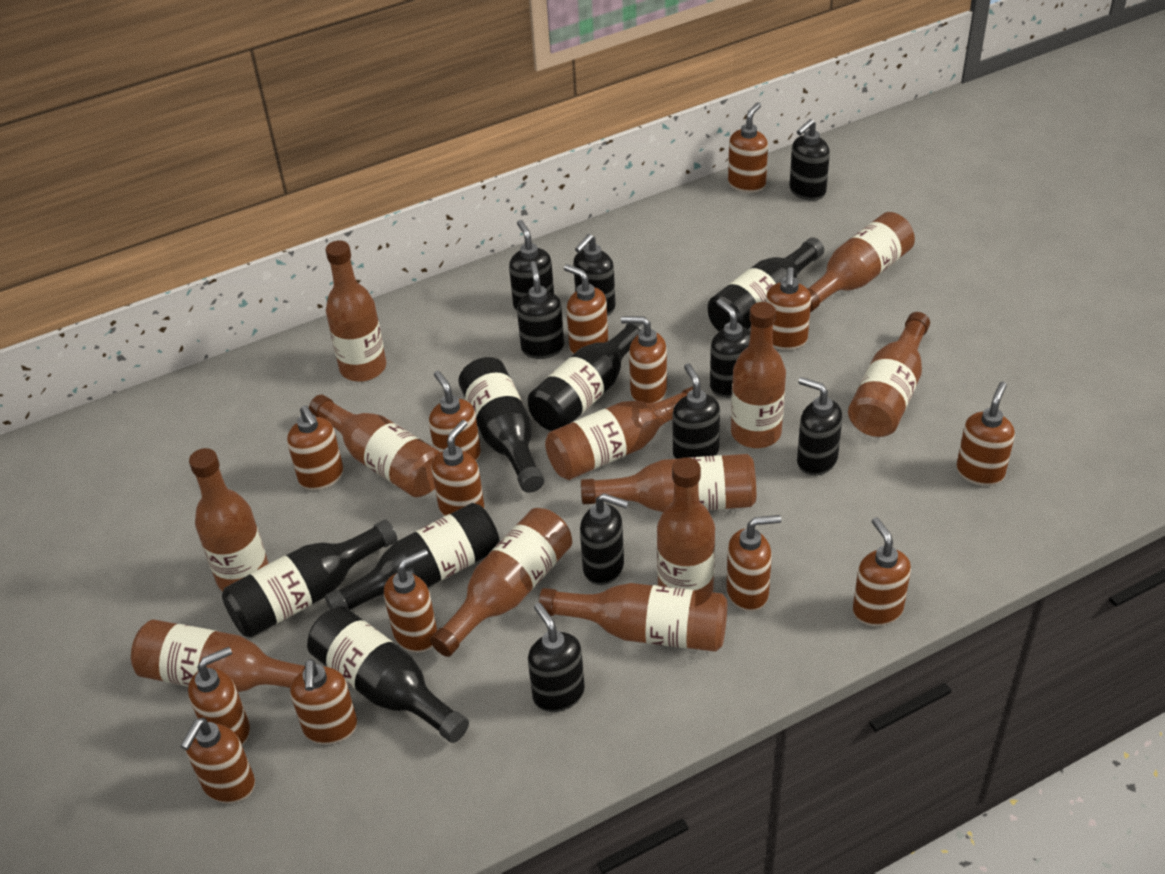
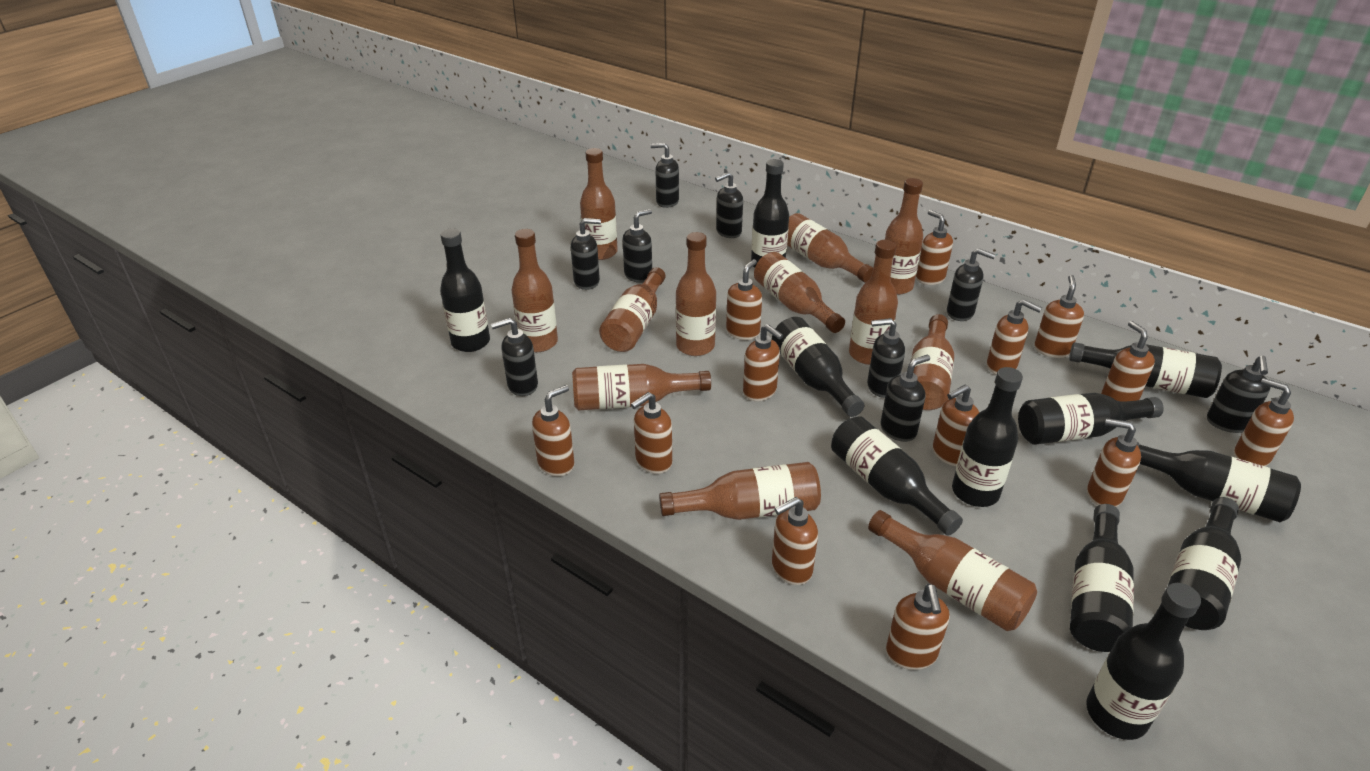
black bottle: 6 -> 11
brown soap dispenser: 14 -> 13

